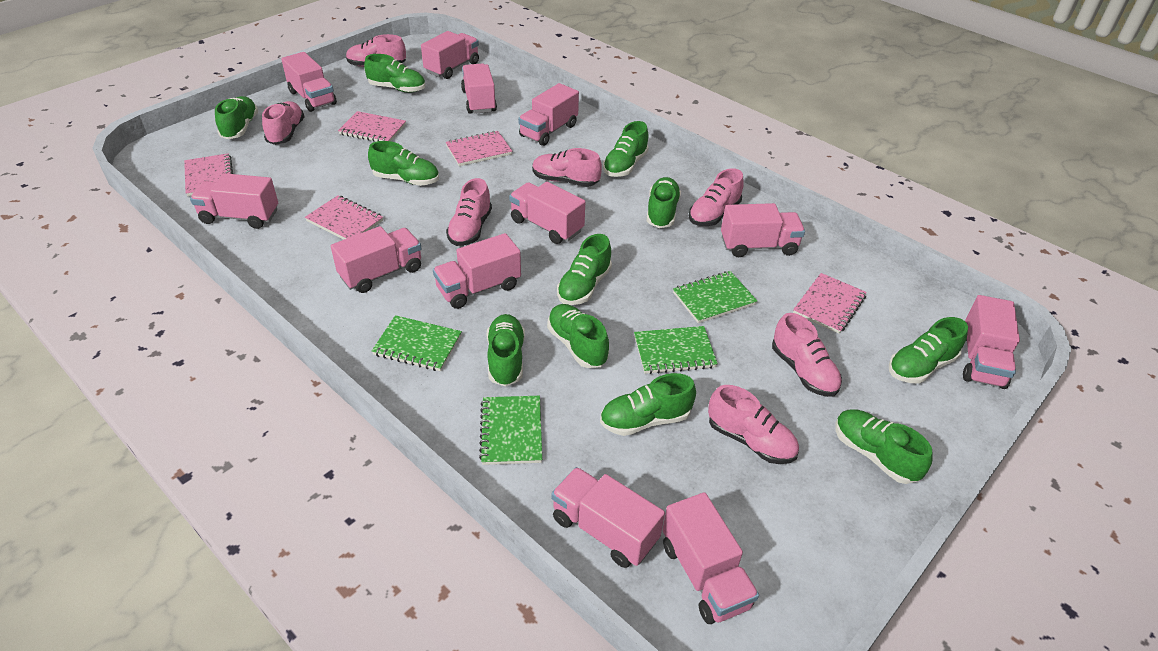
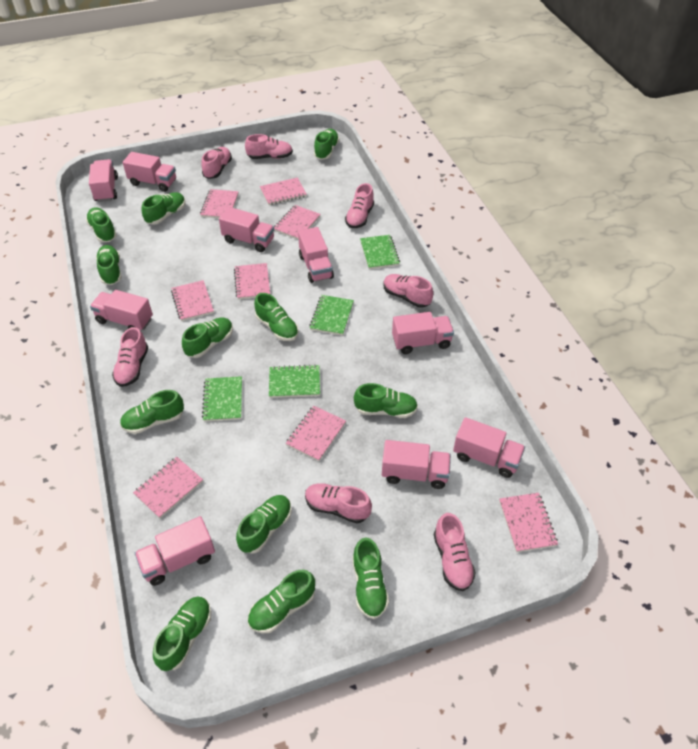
green shoe: 11 -> 12
pink notebook: 5 -> 8
pink truck: 12 -> 9

